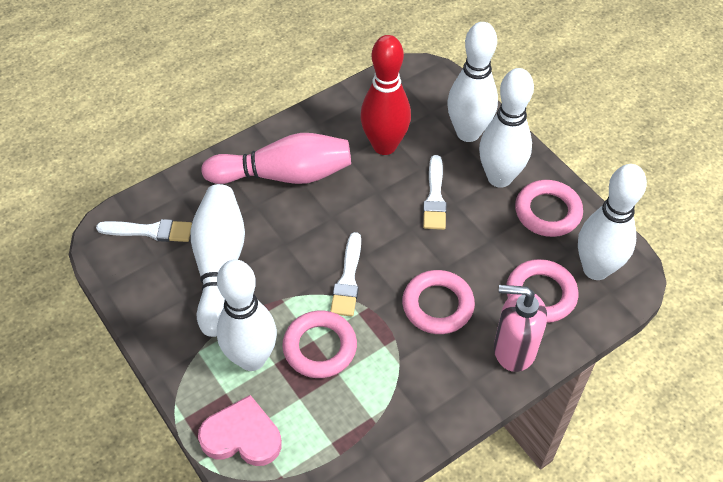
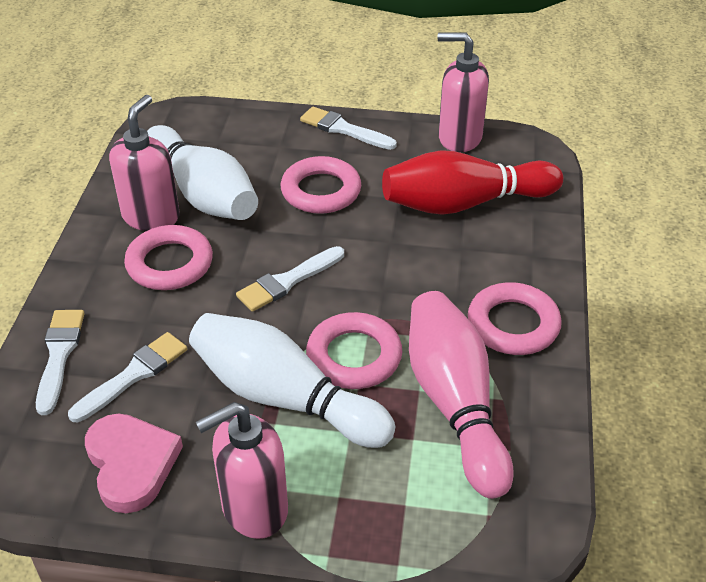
pink soap dispenser: 1 -> 3
white bowling pin: 5 -> 2
white brush: 3 -> 4

